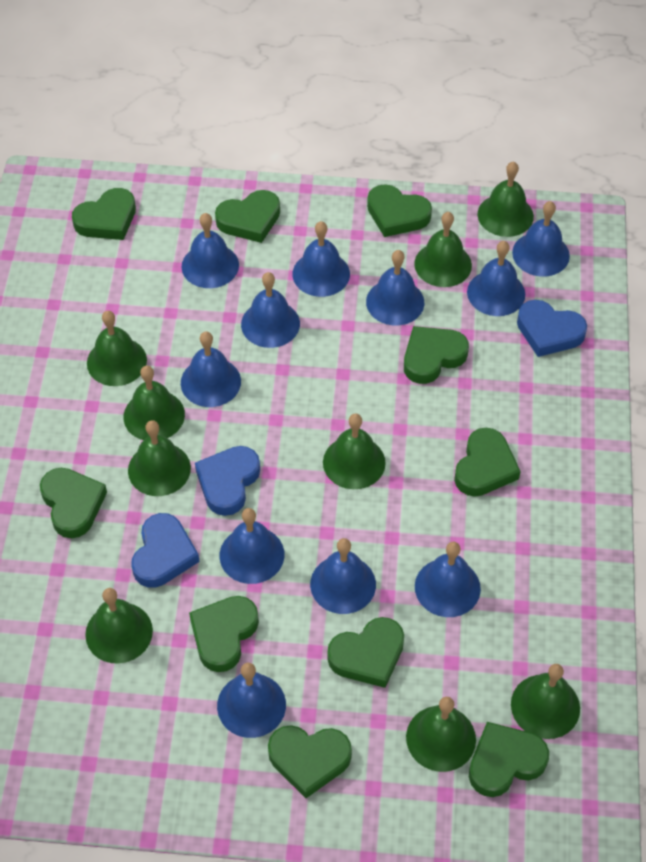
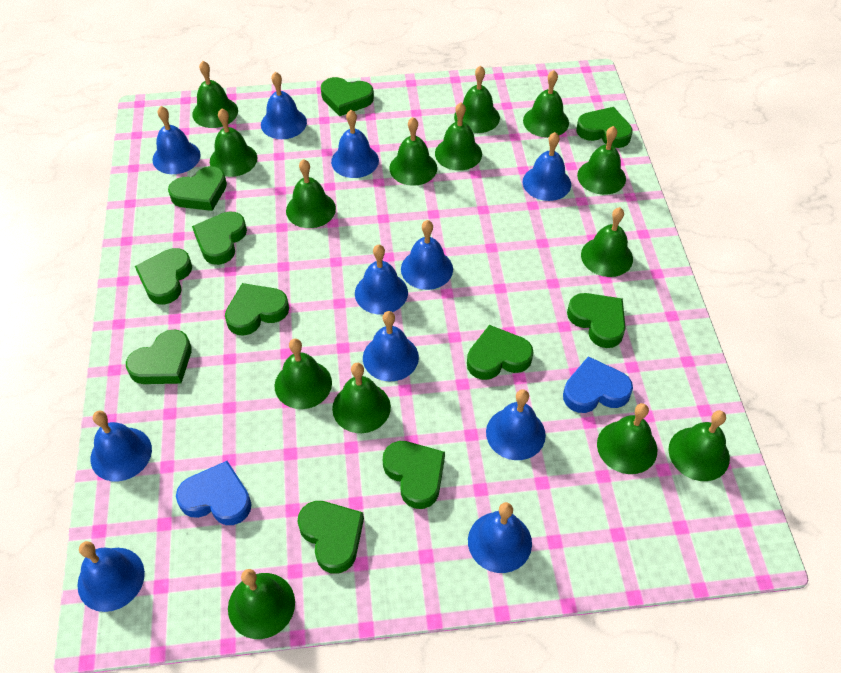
blue heart: 3 -> 2
green bell: 9 -> 14
green heart: 10 -> 11

